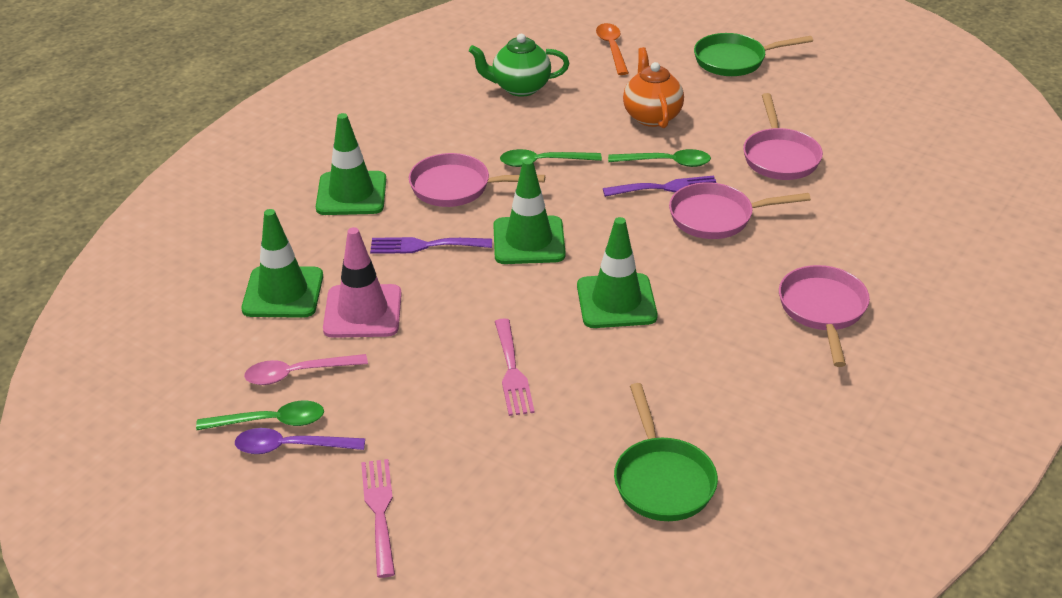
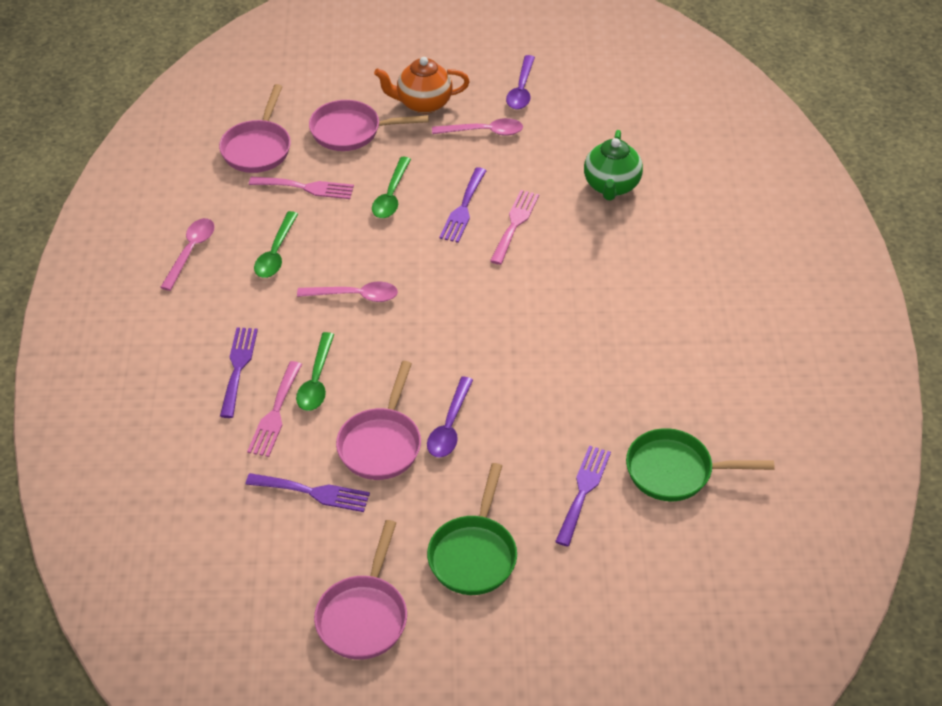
green traffic cone: 4 -> 0
orange spoon: 1 -> 0
pink fork: 2 -> 3
pink spoon: 1 -> 3
pink traffic cone: 1 -> 0
purple fork: 2 -> 4
purple spoon: 1 -> 2

